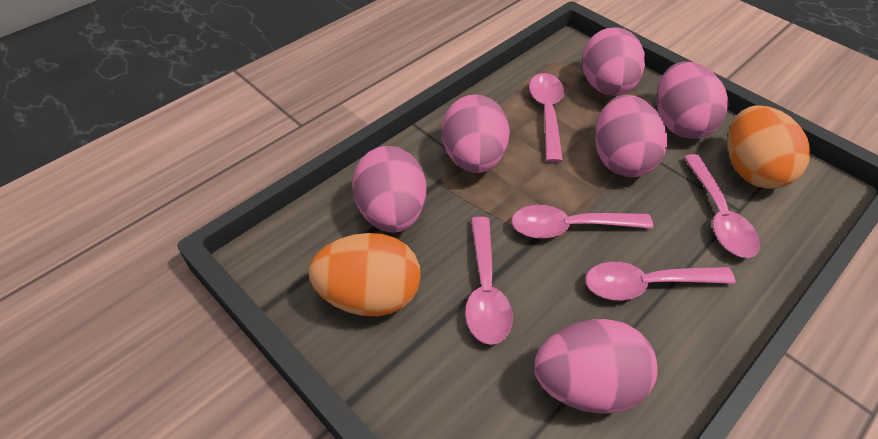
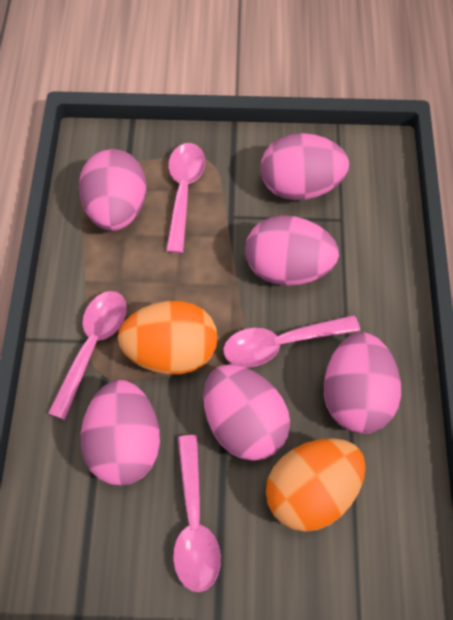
pink spoon: 5 -> 4

